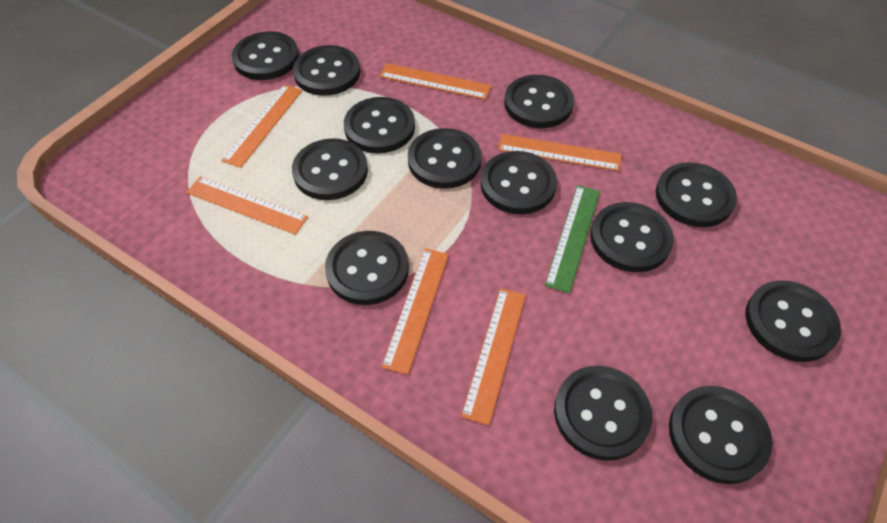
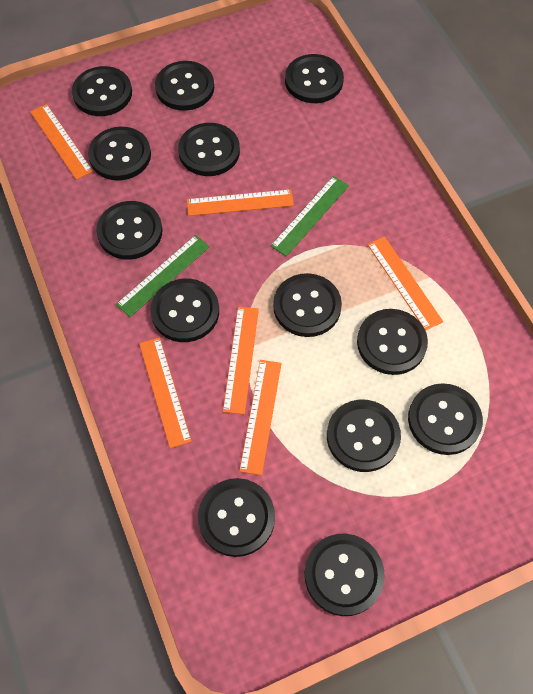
green ruler: 1 -> 2

